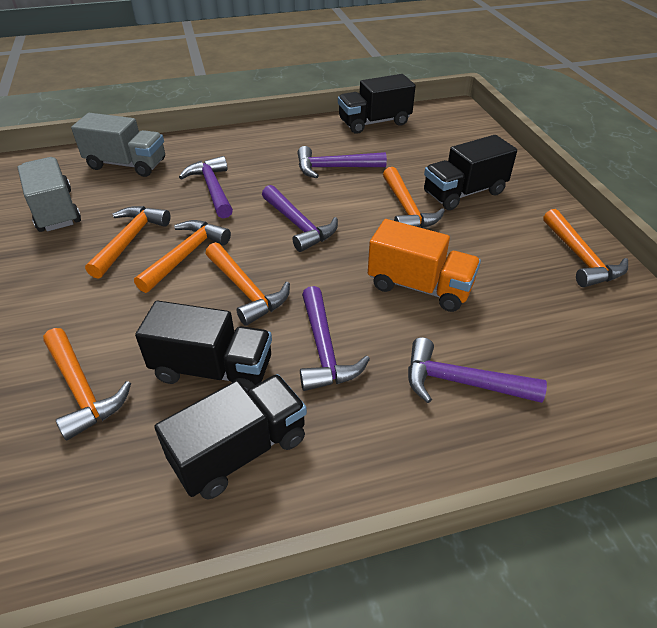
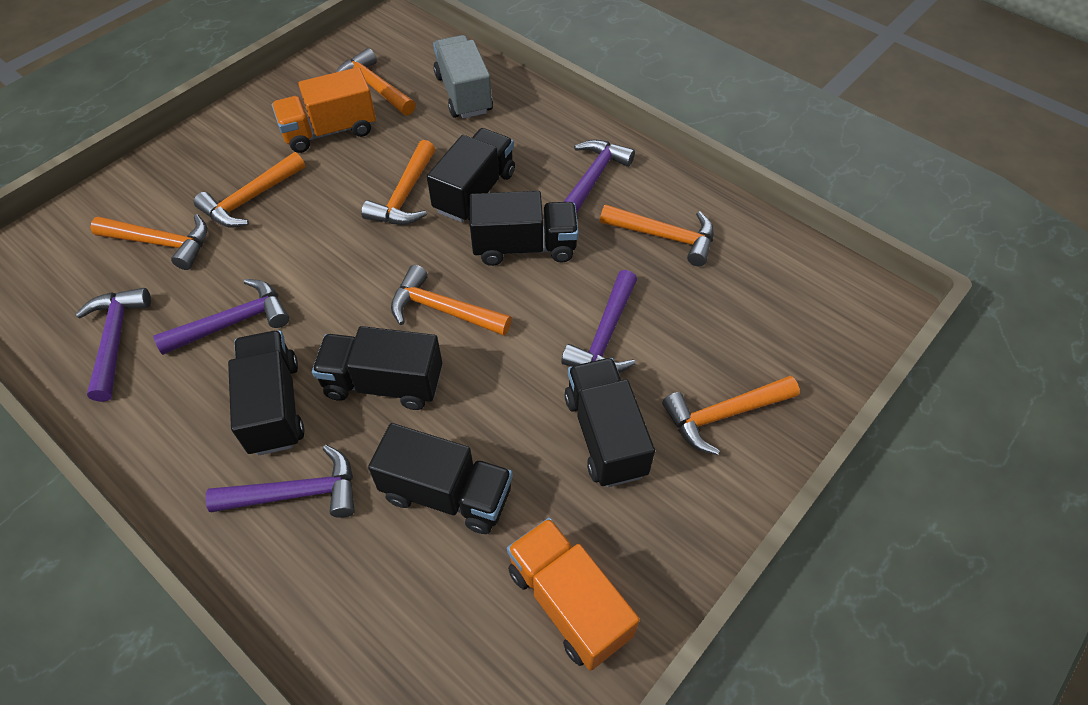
black truck: 4 -> 6
grey truck: 2 -> 1
orange hammer: 6 -> 7
orange truck: 1 -> 2

